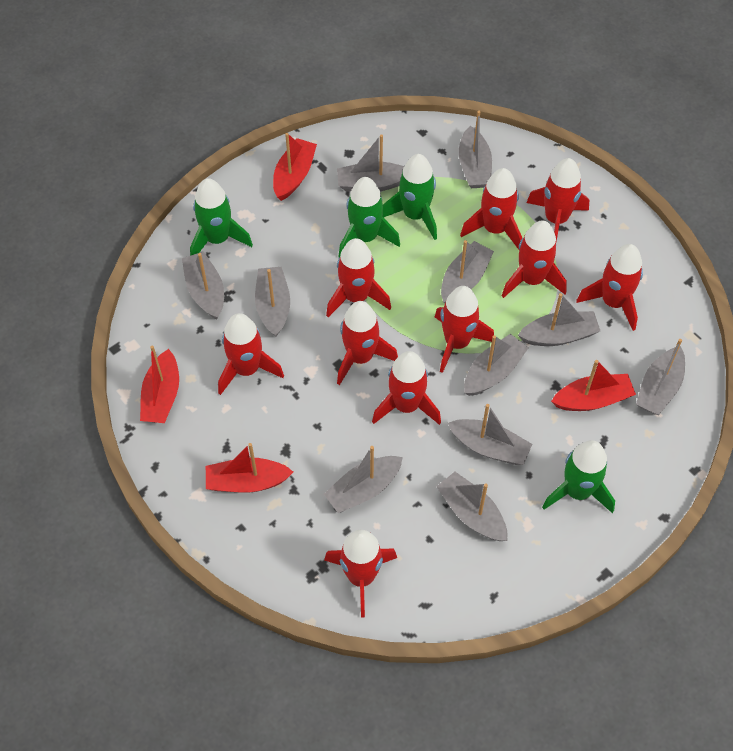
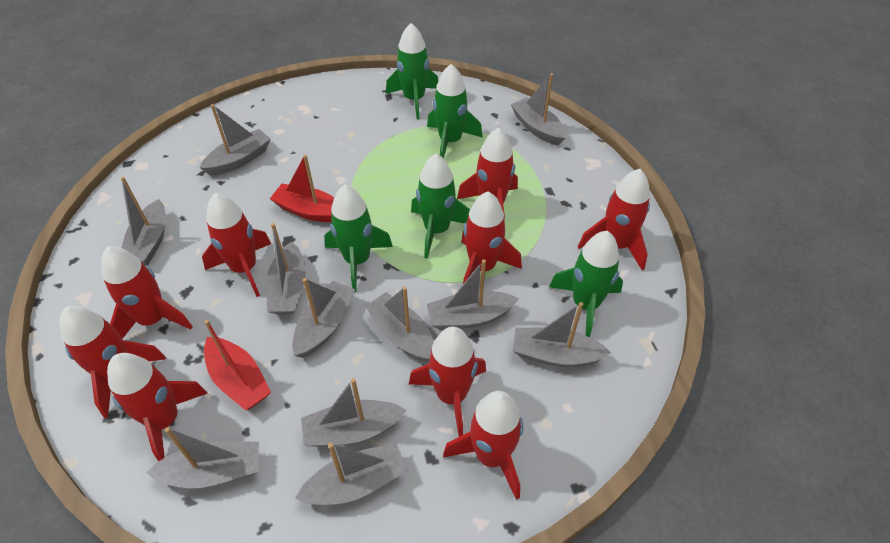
green rocket: 4 -> 5
red boat: 4 -> 2
red rocket: 10 -> 9

